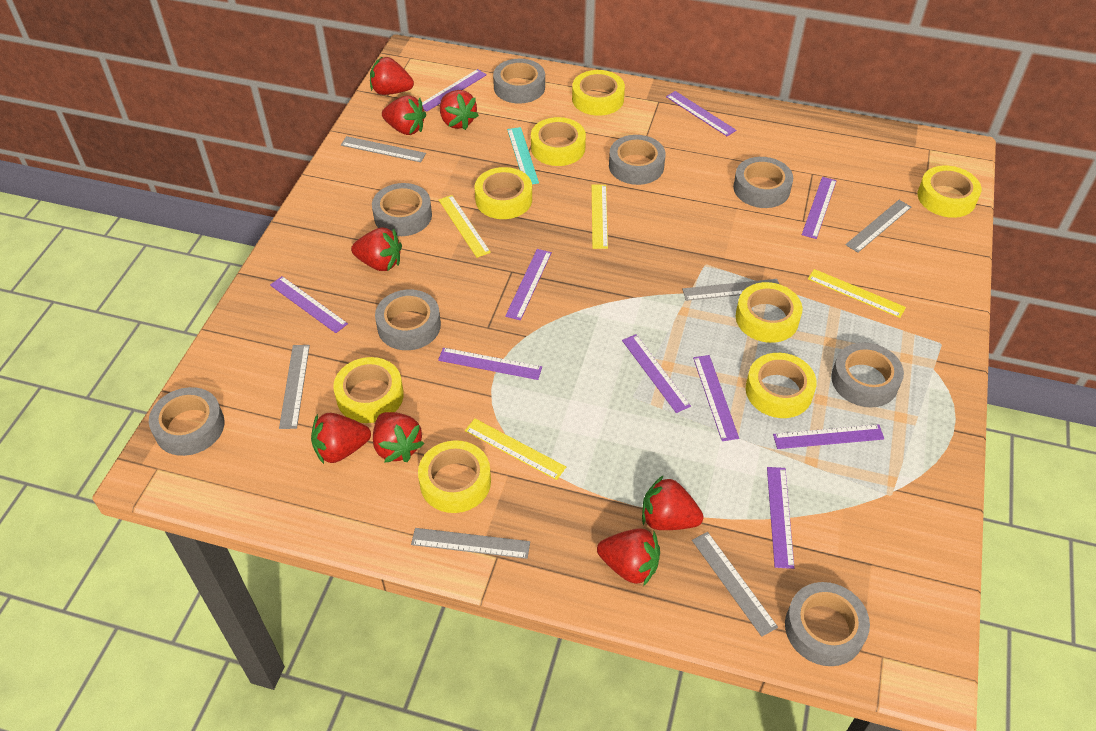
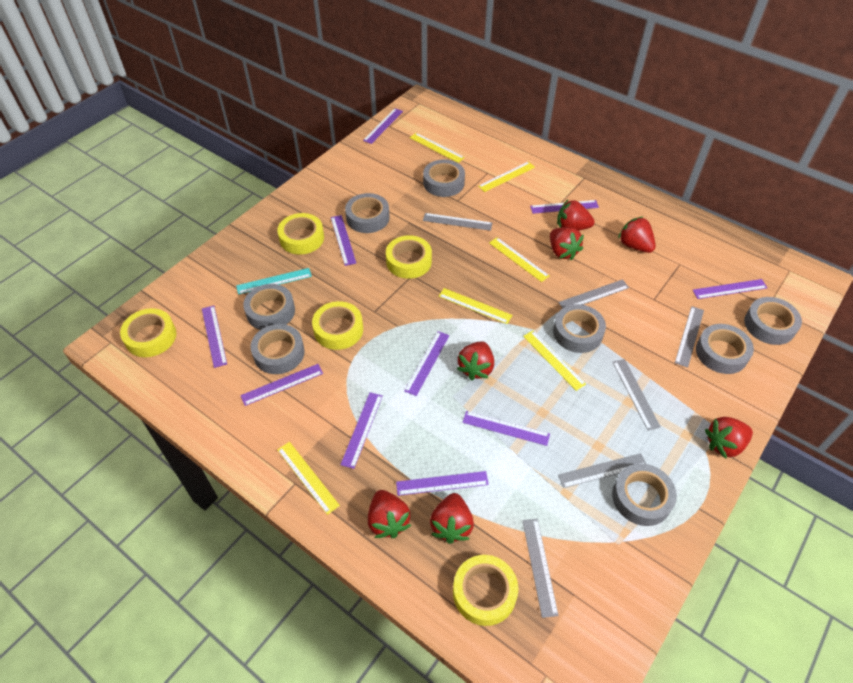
red strawberry: 8 -> 7
yellow ruler: 4 -> 6
yellow tape: 8 -> 5

